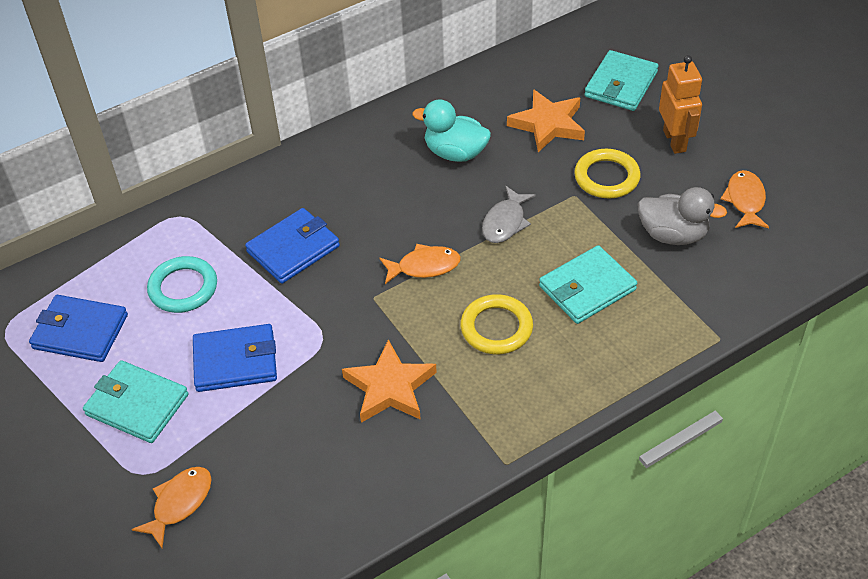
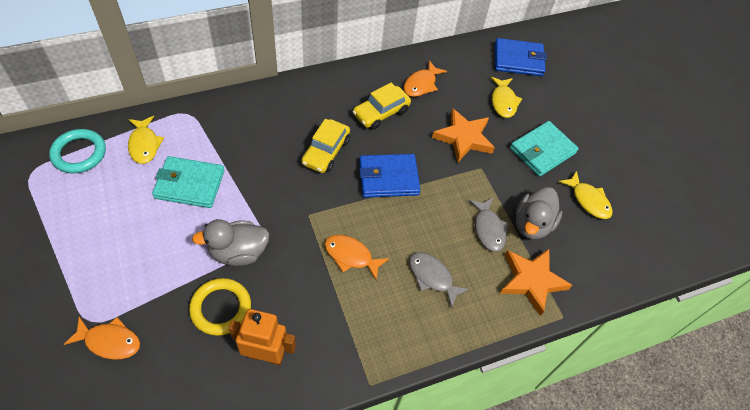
blue wallet: 3 -> 2
grey duck: 1 -> 2
grey fish: 1 -> 2
turquoise duck: 1 -> 0
turquoise wallet: 3 -> 2
yellow car: 0 -> 2
yellow fish: 0 -> 3
yellow ring: 2 -> 1

